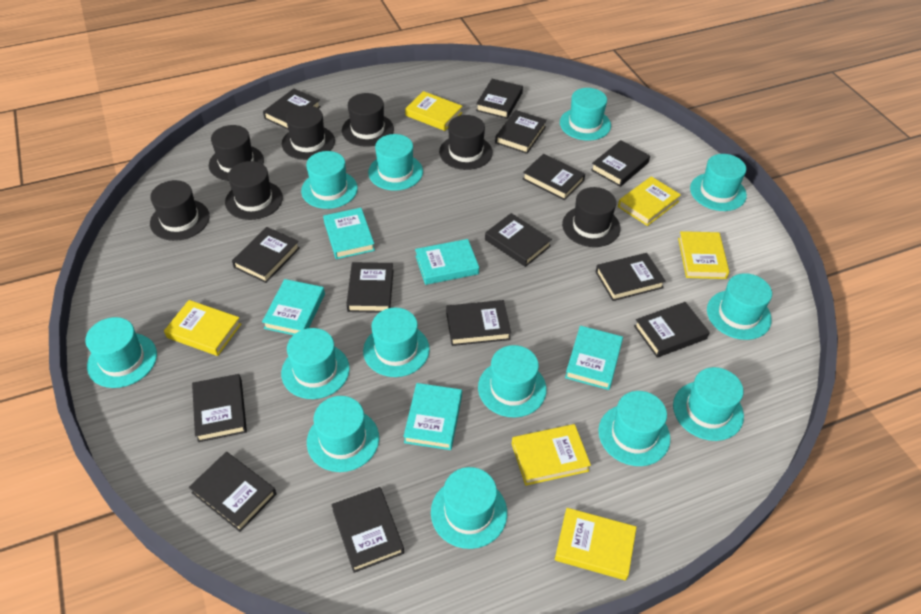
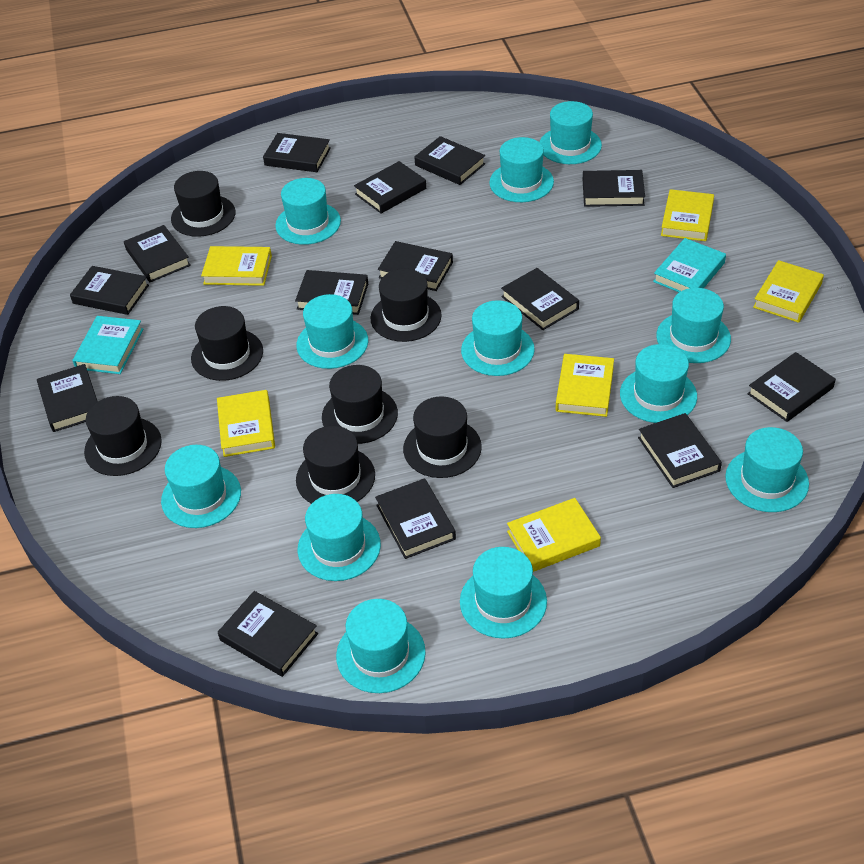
turquoise book: 5 -> 2
turquoise hat: 13 -> 12

